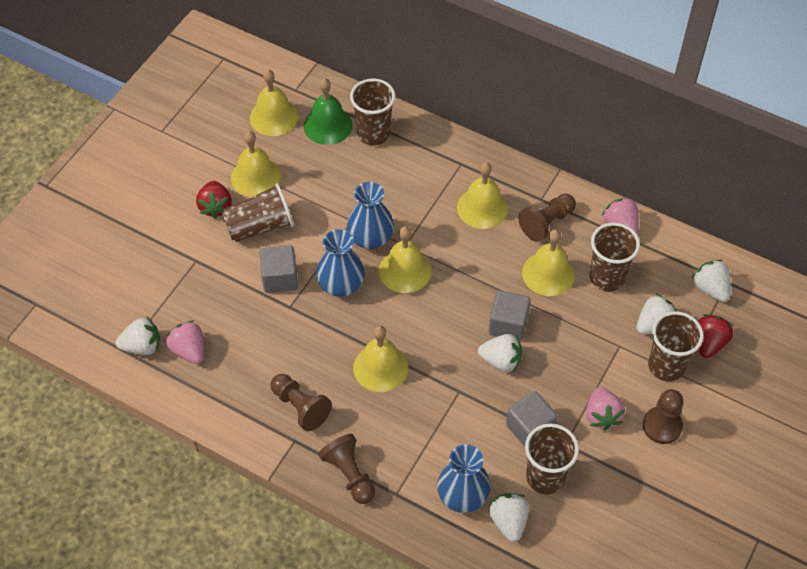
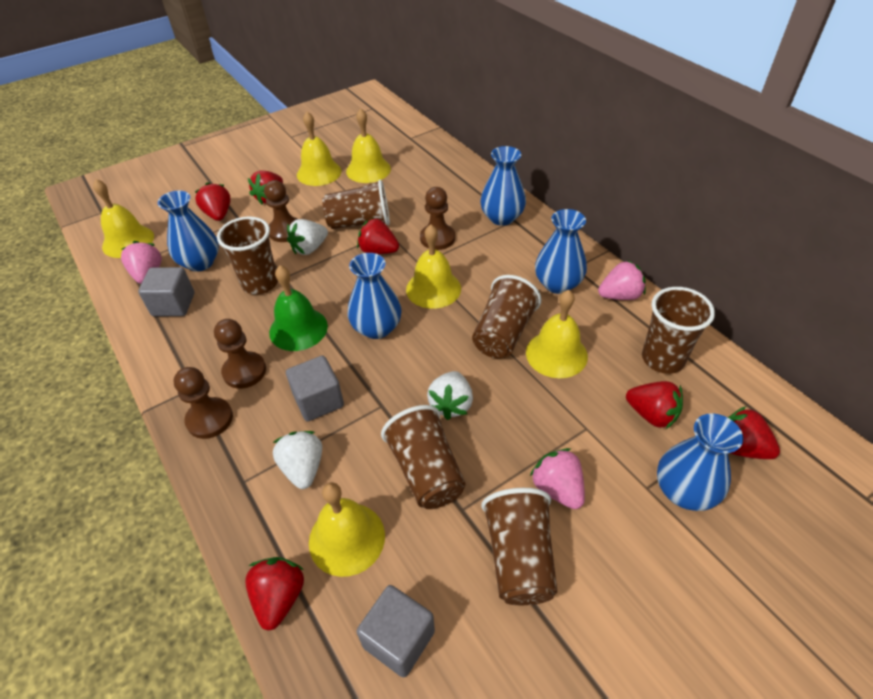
blue vase: 3 -> 5
brown cup: 5 -> 6
red strawberry: 2 -> 6
white strawberry: 5 -> 3

